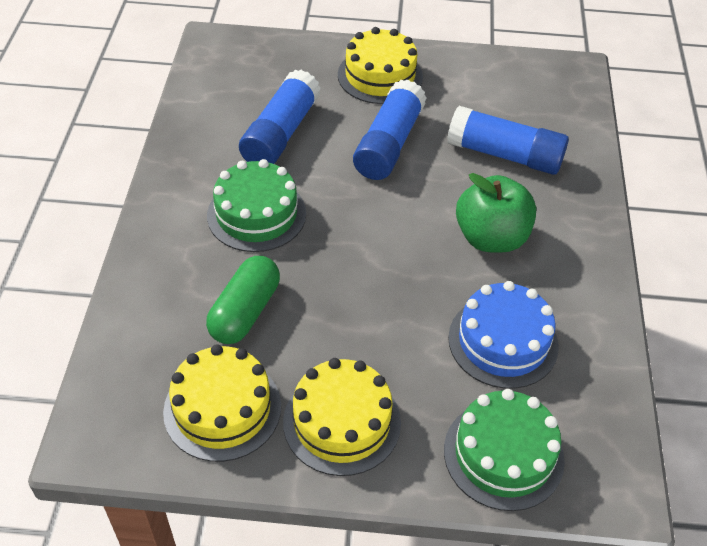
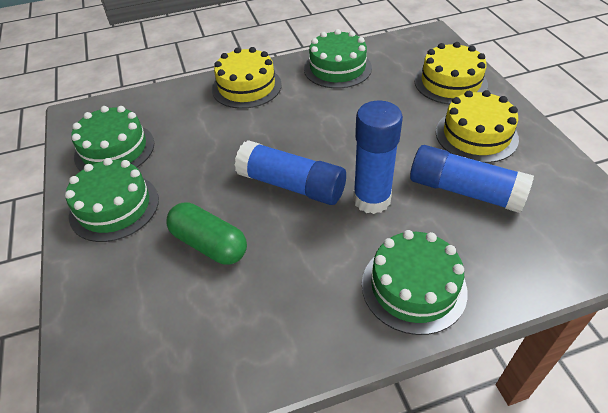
blue cake: 1 -> 0
green apple: 1 -> 0
green cake: 2 -> 4

